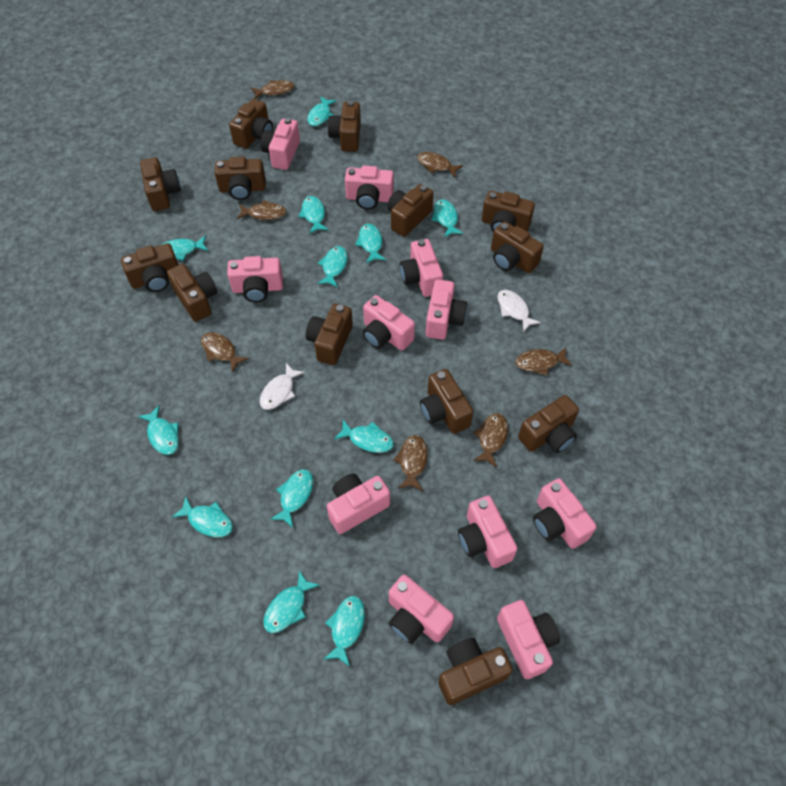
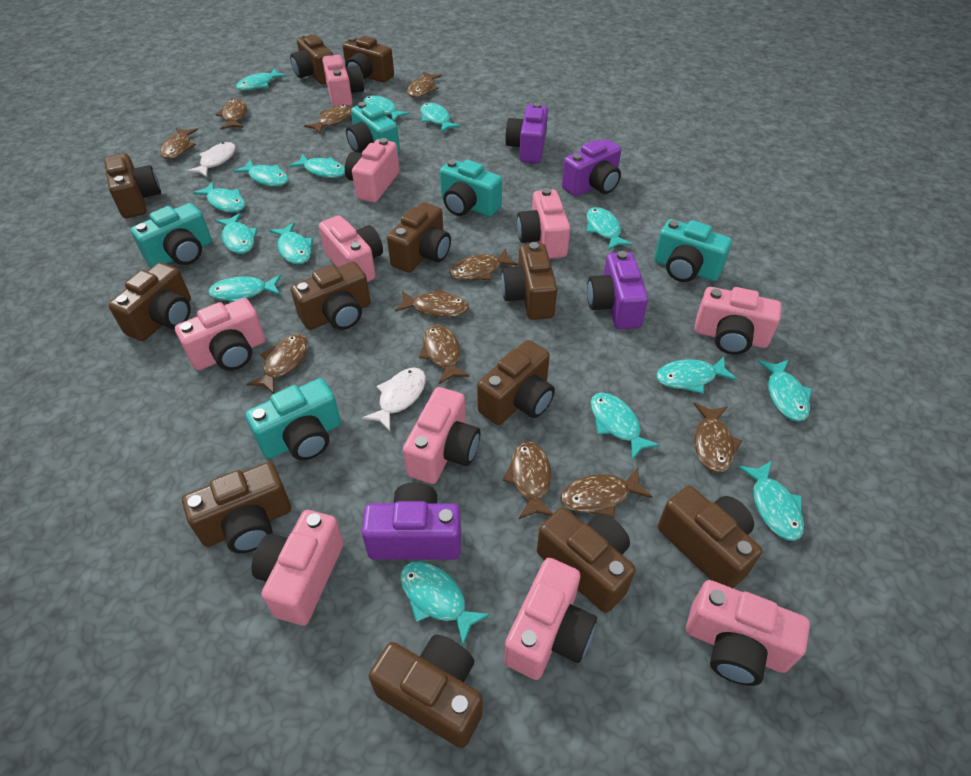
brown camera: 13 -> 12
brown fish: 7 -> 11
pink camera: 11 -> 10
purple camera: 0 -> 4
turquoise camera: 0 -> 5
turquoise fish: 12 -> 15

